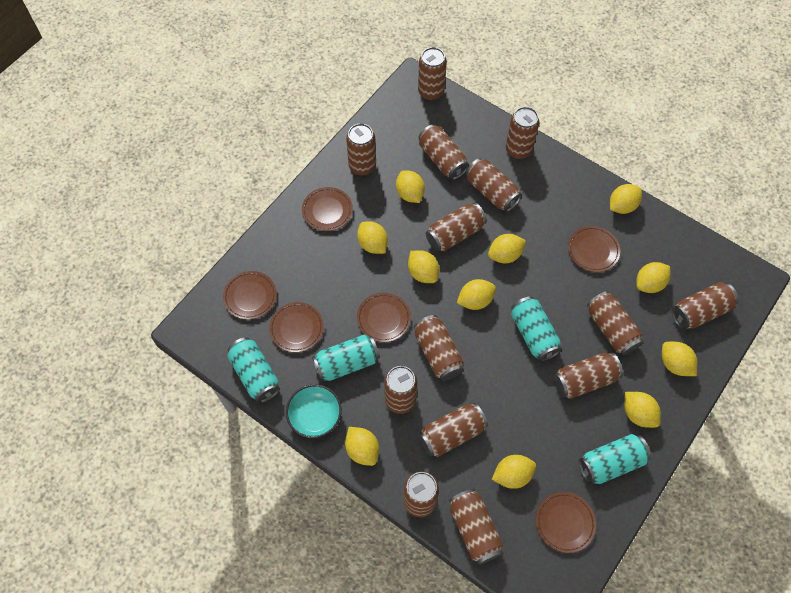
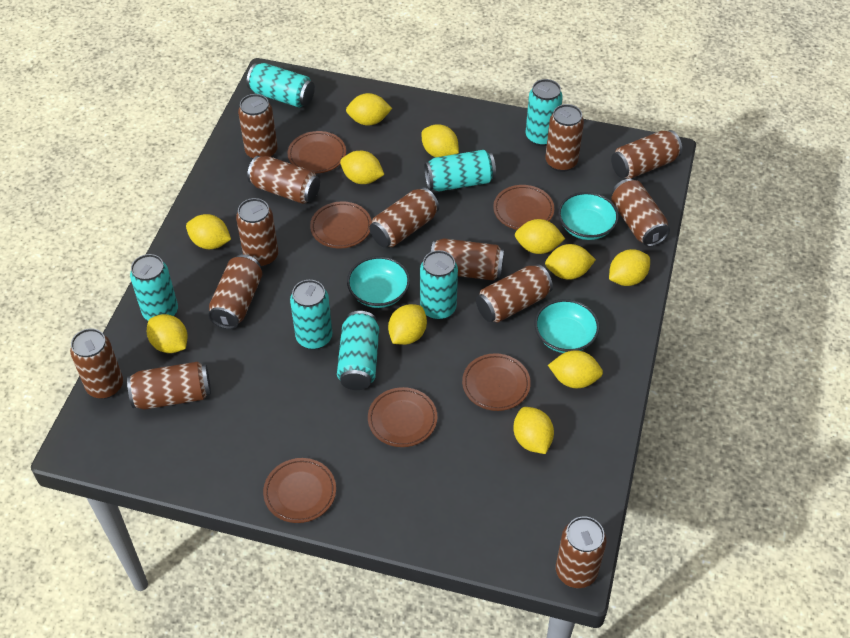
brown can: 14 -> 13
turquoise bowl: 1 -> 3
turquoise can: 4 -> 7

